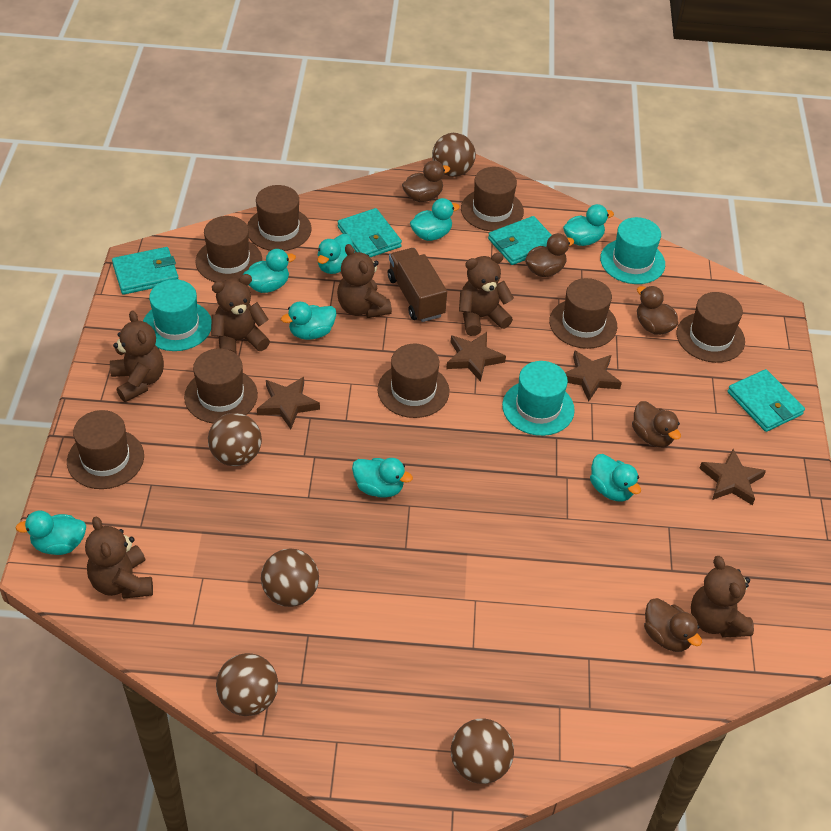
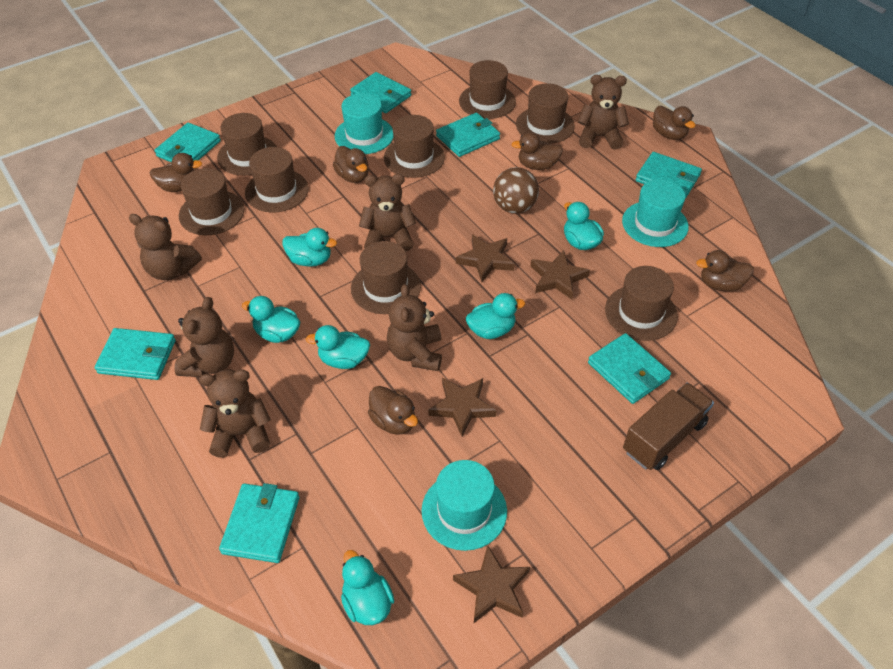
brown ball: 5 -> 1
brown duck: 5 -> 6
turquoise duck: 8 -> 6
turquoise wallet: 4 -> 7

